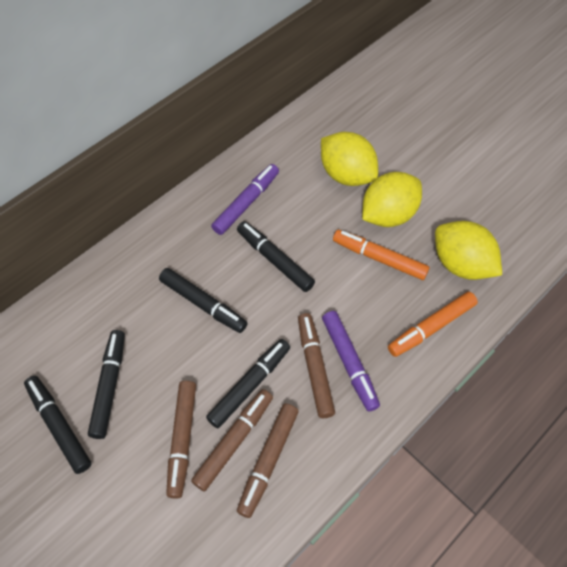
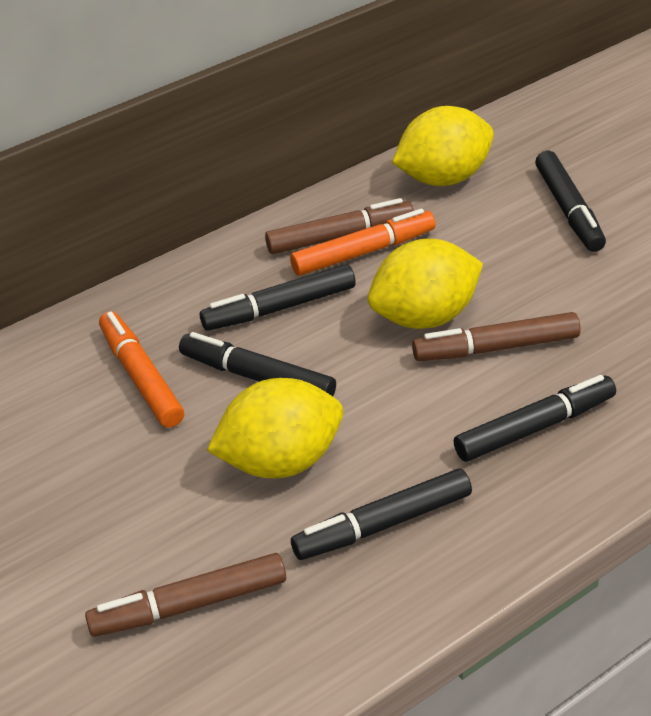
brown marker: 4 -> 3
purple marker: 2 -> 0

